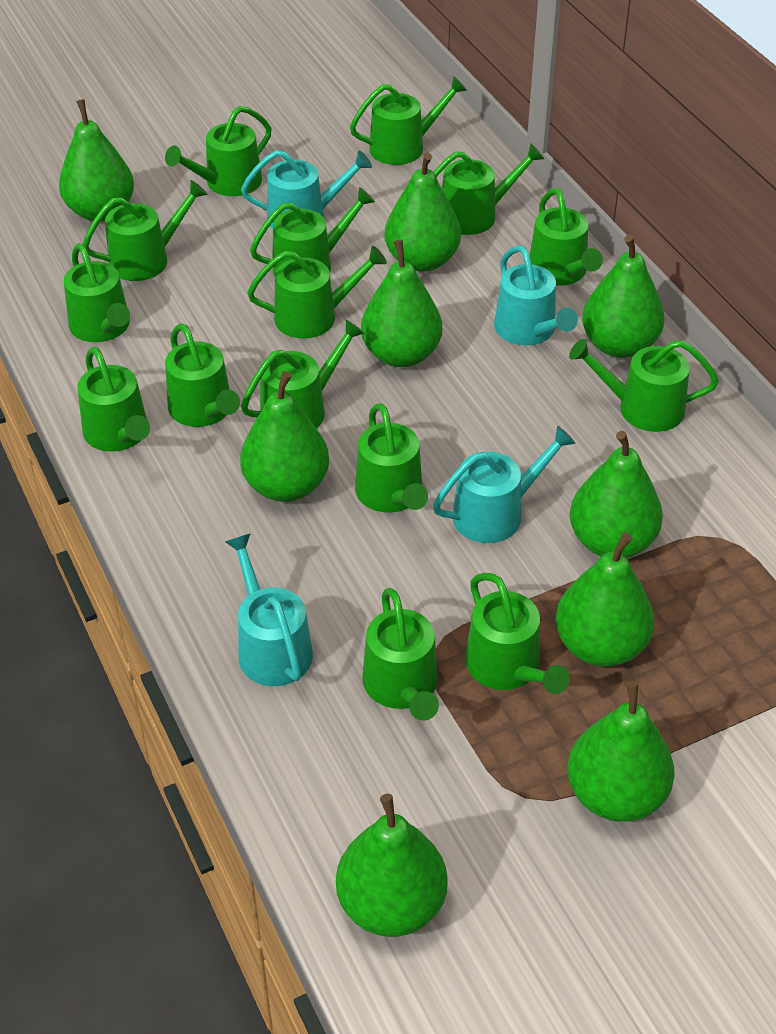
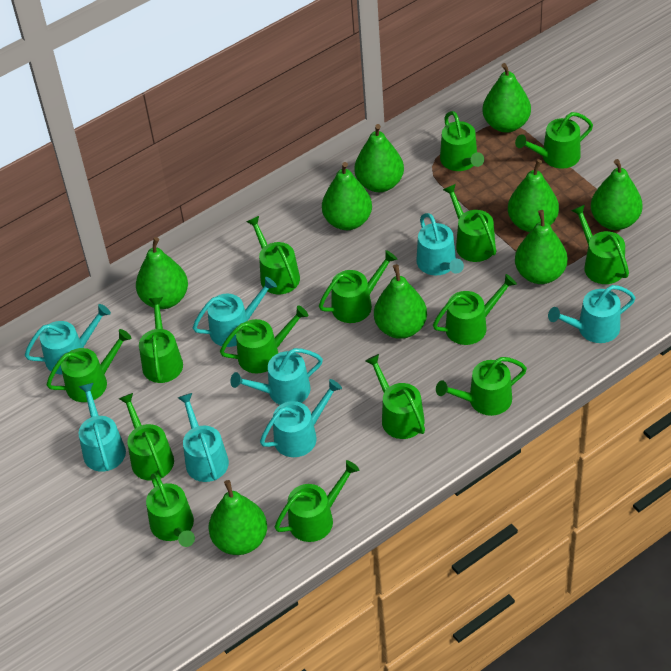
turquoise watering can: 4 -> 8

